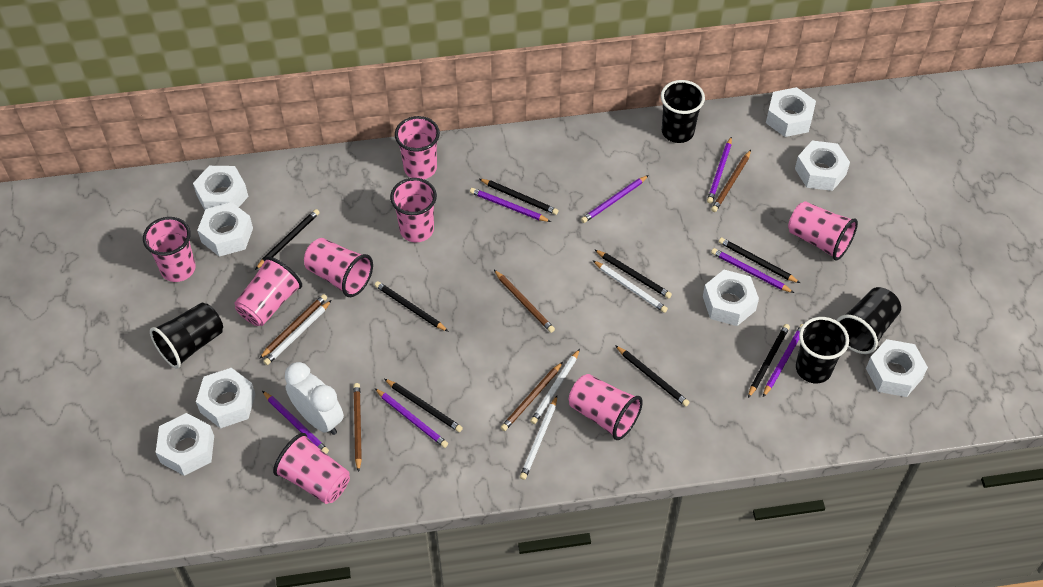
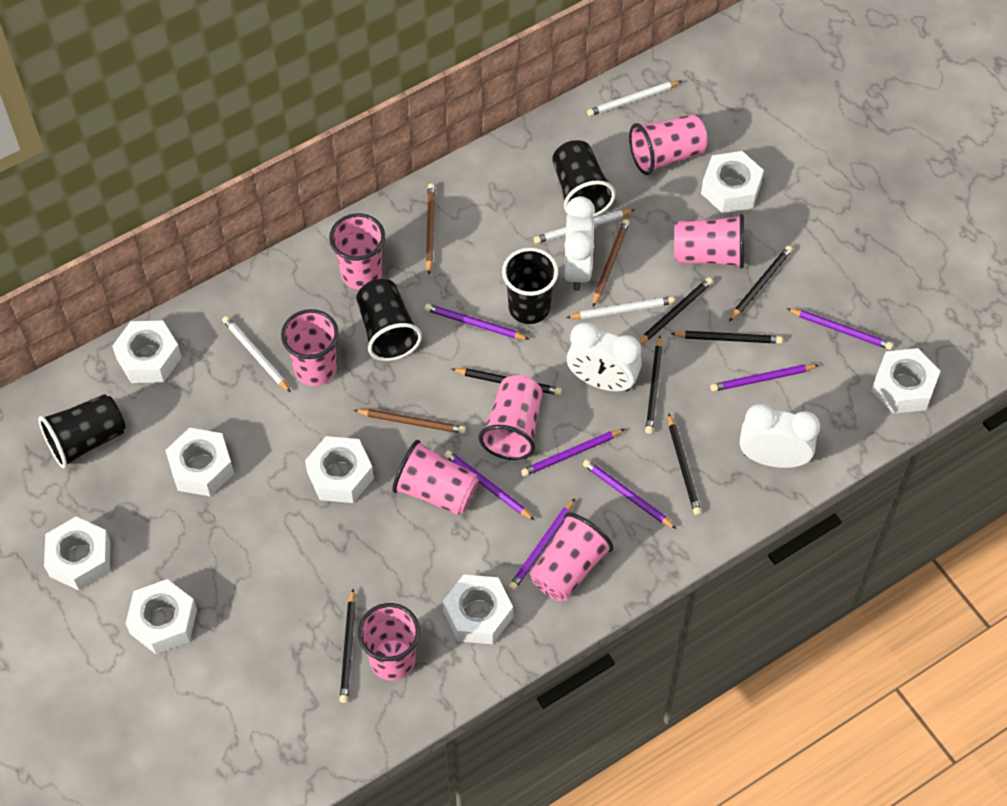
black pencil: 8 -> 7
brown pencil: 5 -> 3
white clock: 1 -> 3

